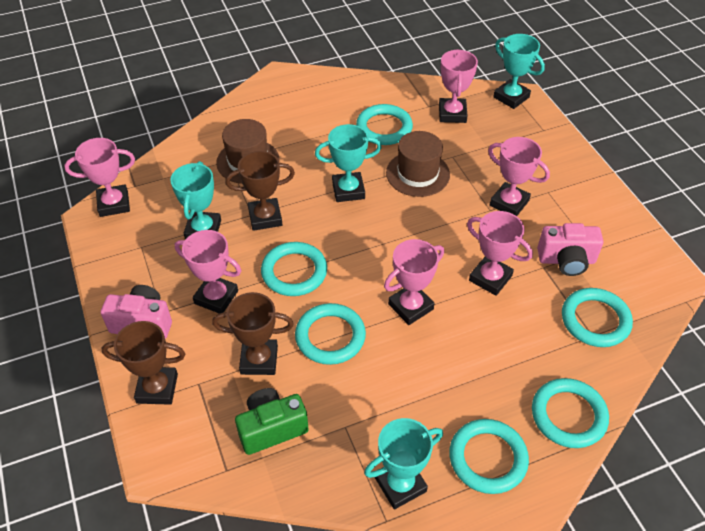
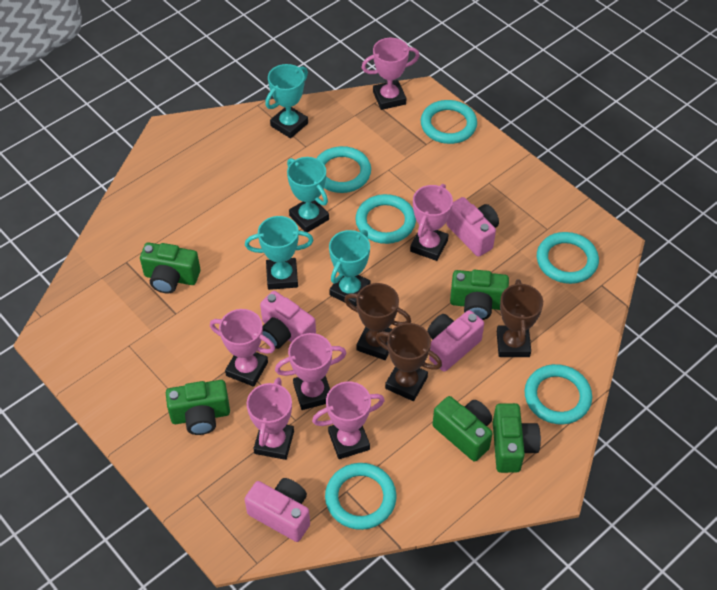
brown hat: 2 -> 0
green camera: 1 -> 5
pink camera: 2 -> 4

